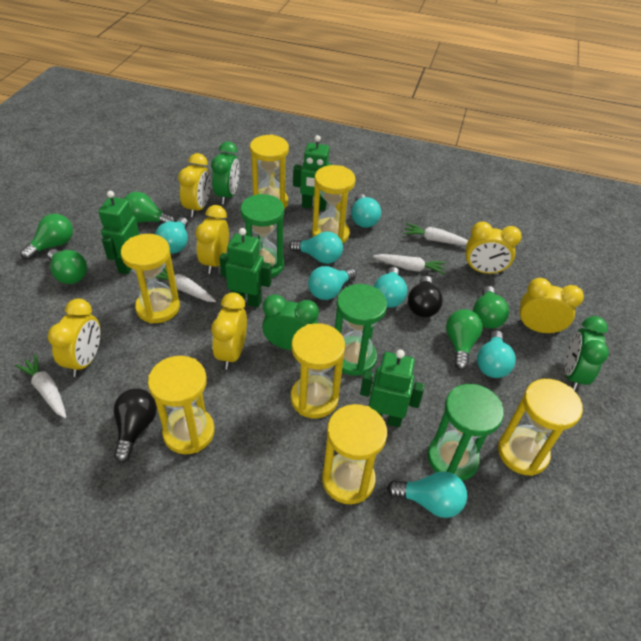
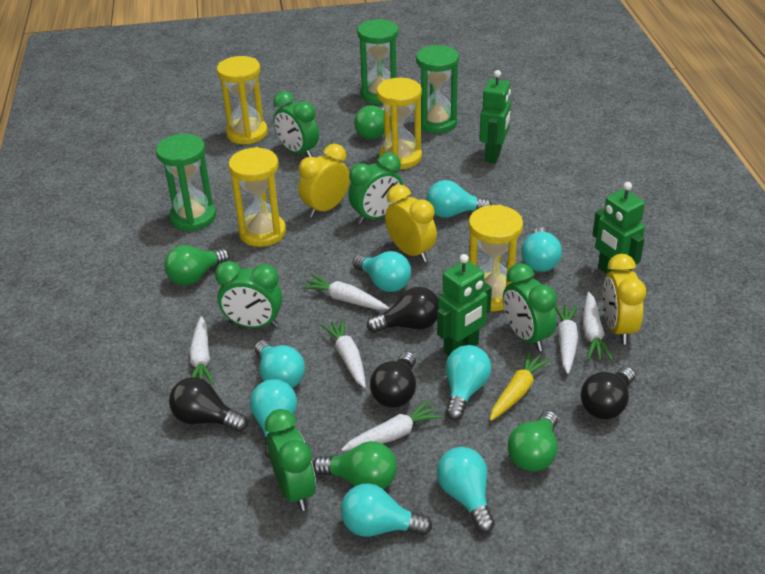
black light bulb: 2 -> 4
green clock: 3 -> 5
green light bulb: 5 -> 4
green robot: 4 -> 3
turquoise light bulb: 7 -> 8
white carrot: 4 -> 6
yellow carrot: 0 -> 1
yellow clock: 6 -> 3
yellow hourglass: 7 -> 4

